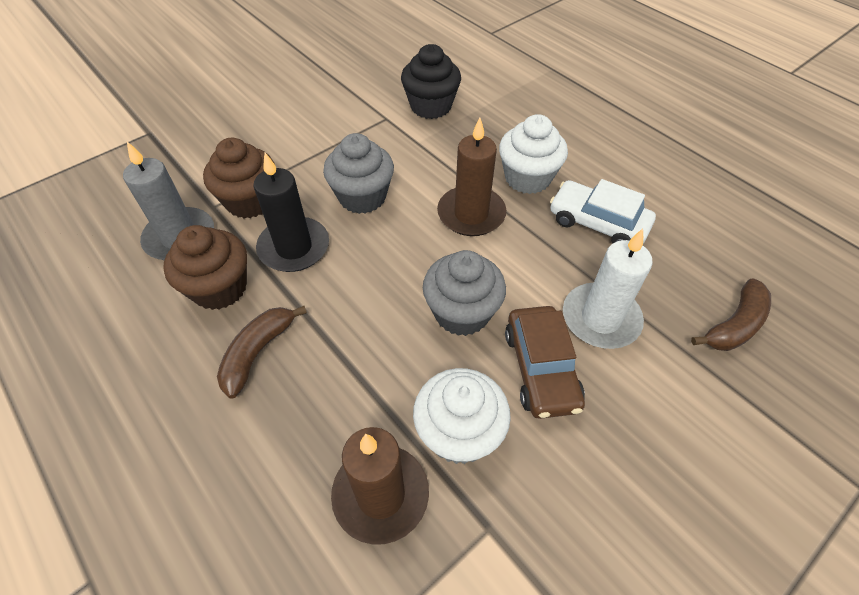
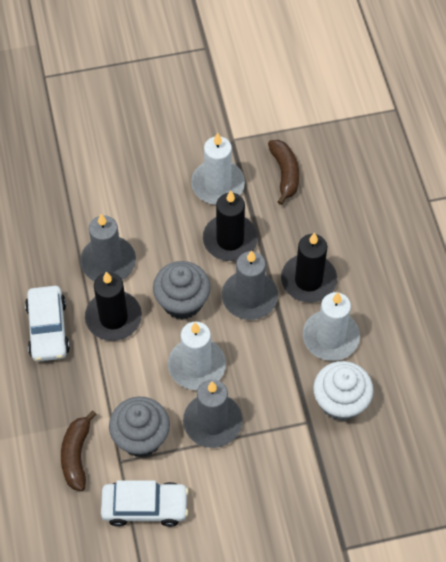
black candle: 1 -> 3
black cupcake: 1 -> 0
brown candle: 2 -> 0
brown car: 1 -> 0
brown cupcake: 2 -> 0
grey candle: 1 -> 3
white candle: 1 -> 3
white car: 1 -> 2
white cupcake: 2 -> 1

